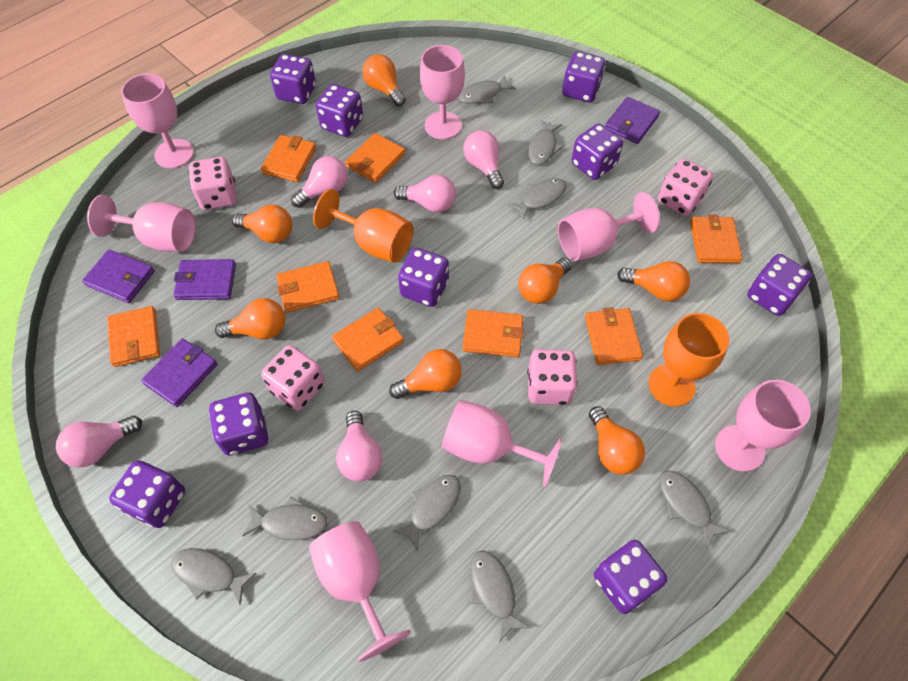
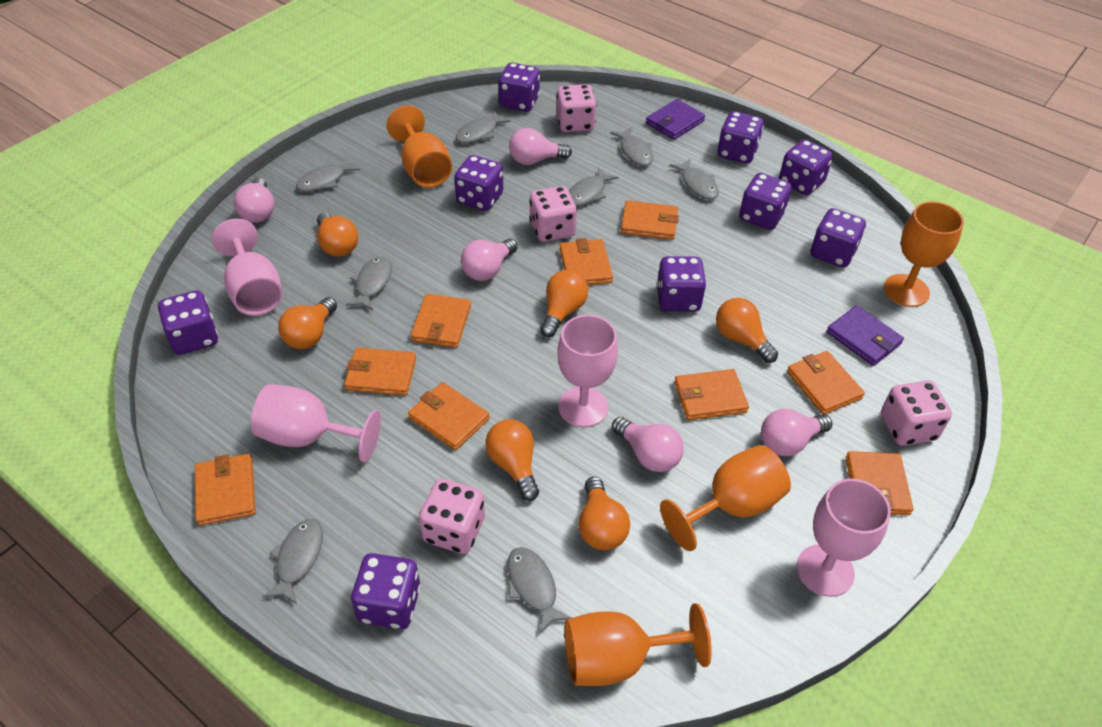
orange goblet: 2 -> 4
orange light bulb: 7 -> 6
orange wallet: 8 -> 9
pink goblet: 7 -> 4
purple wallet: 4 -> 2

